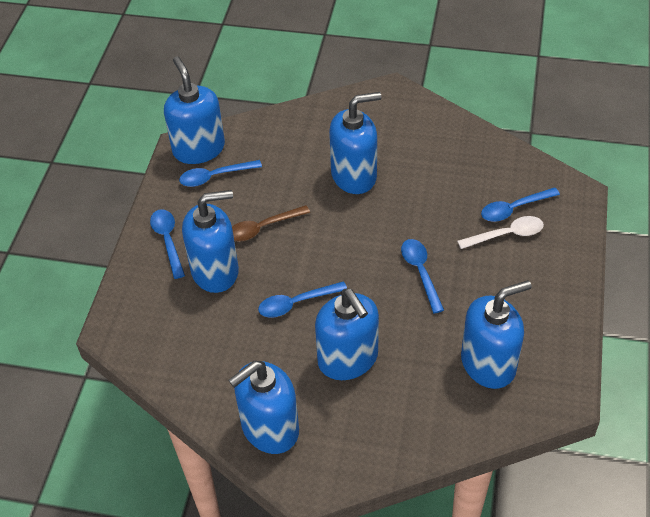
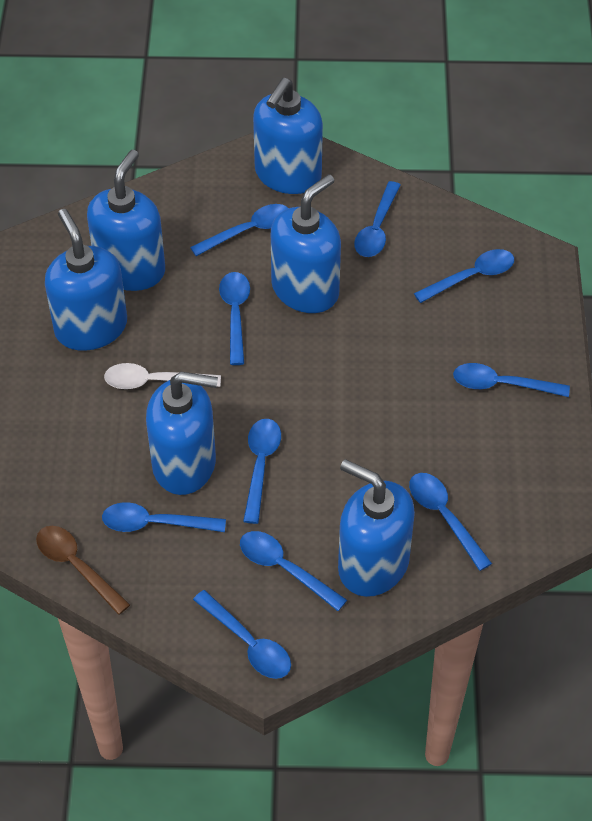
blue spoon: 5 -> 10

